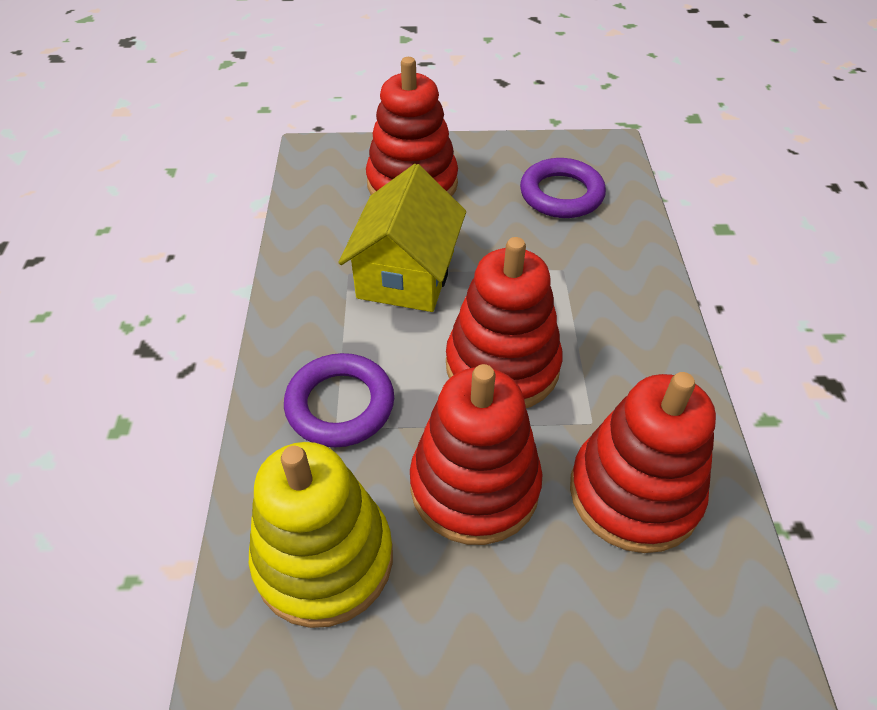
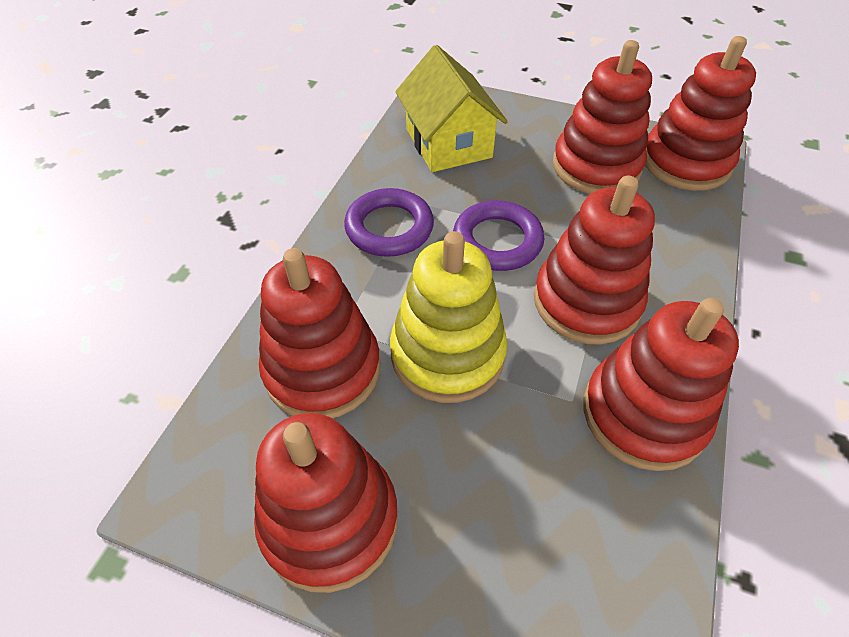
red stacking toy: 4 -> 6

